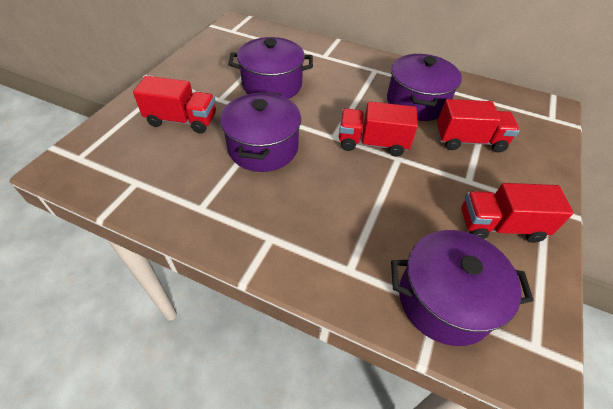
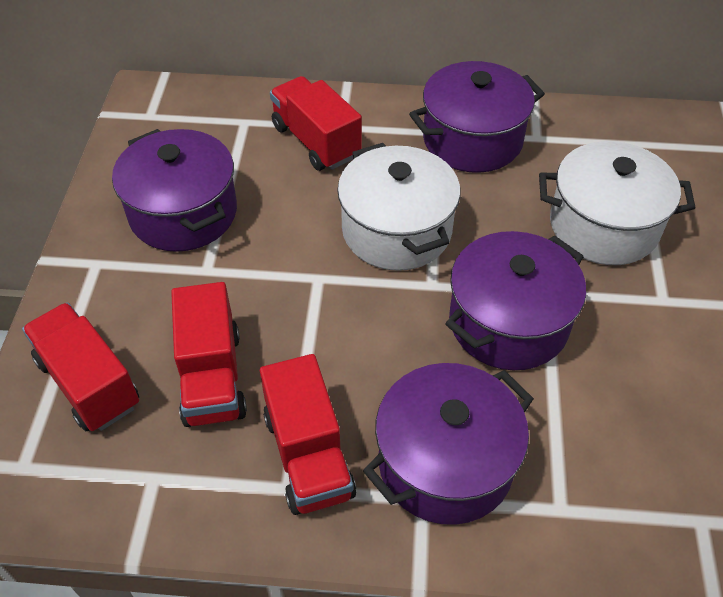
white pot: 0 -> 2

